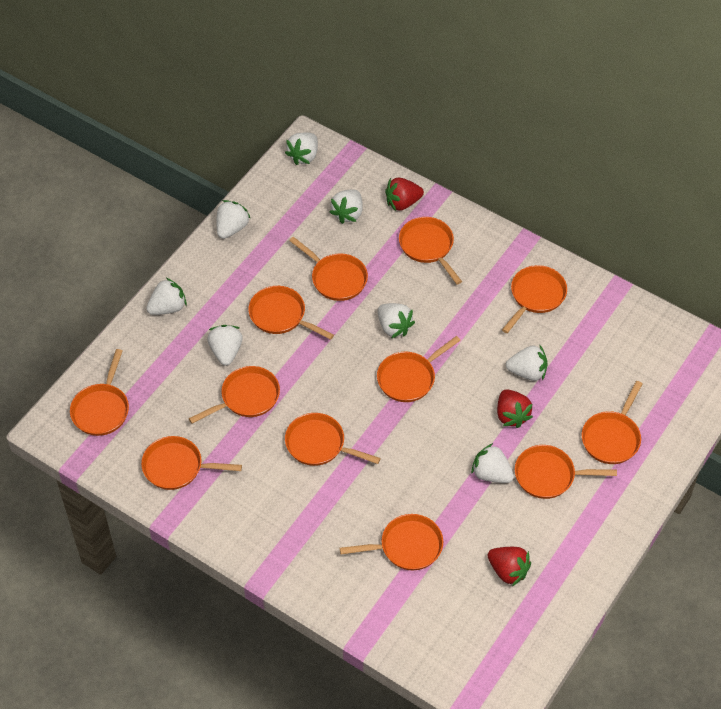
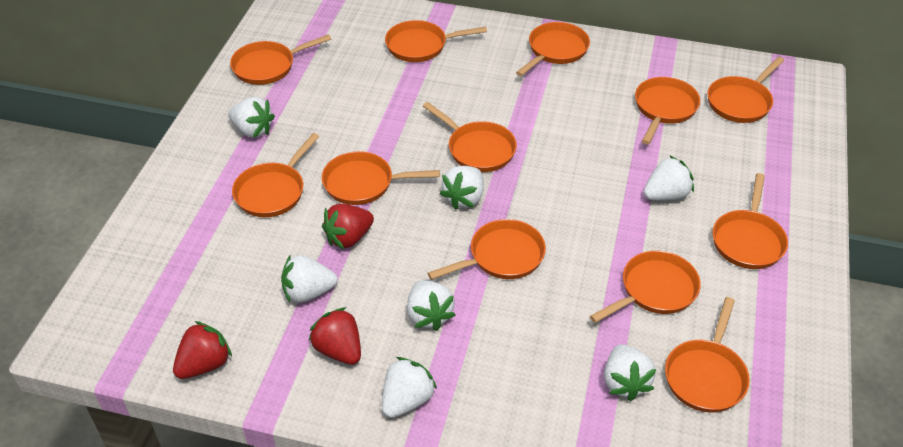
white strawberry: 8 -> 7

